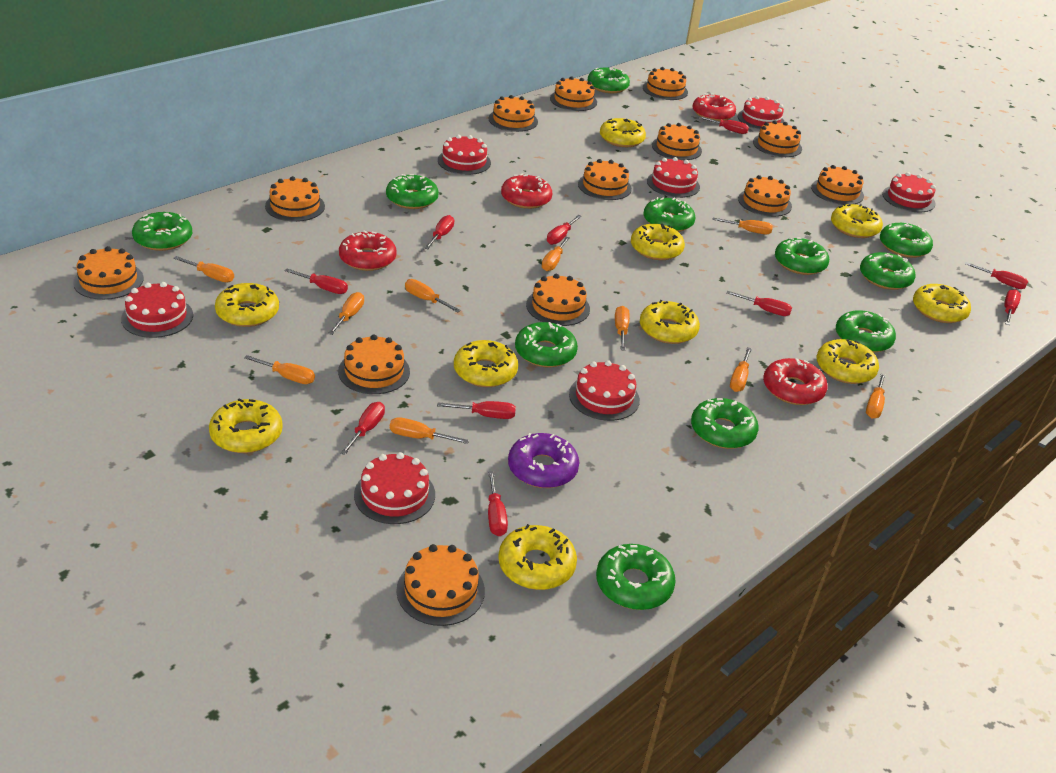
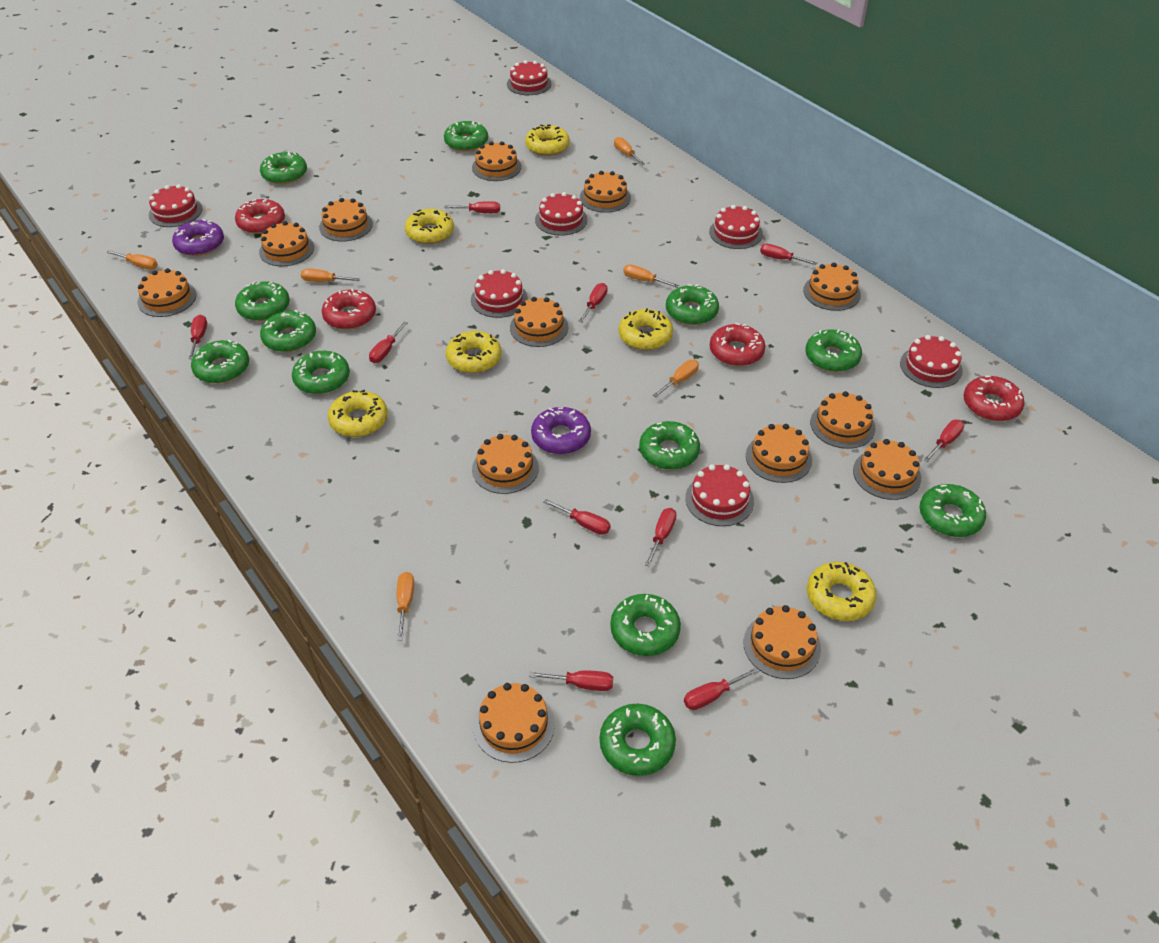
green donut: 11 -> 12
orange screwdriver: 10 -> 6
purple donut: 1 -> 2
yellow donut: 10 -> 6

